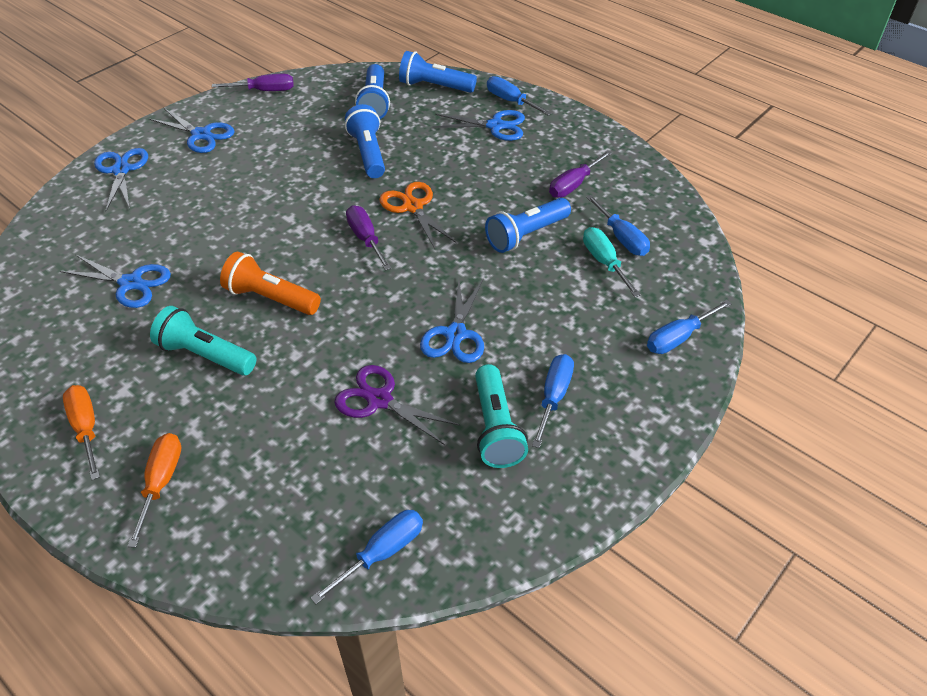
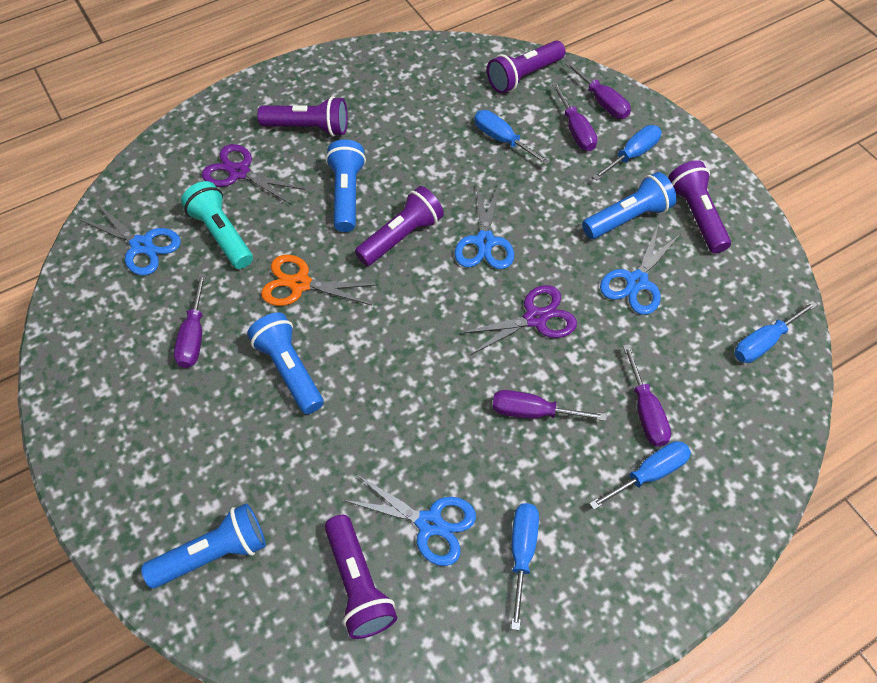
blue scissors: 5 -> 4
orange flashlight: 1 -> 0
orange screwdriver: 2 -> 0
purple flashlight: 0 -> 5
purple scissors: 1 -> 2
purple screwdriver: 3 -> 5
turquoise flashlight: 2 -> 1
turquoise screwdriver: 1 -> 0

